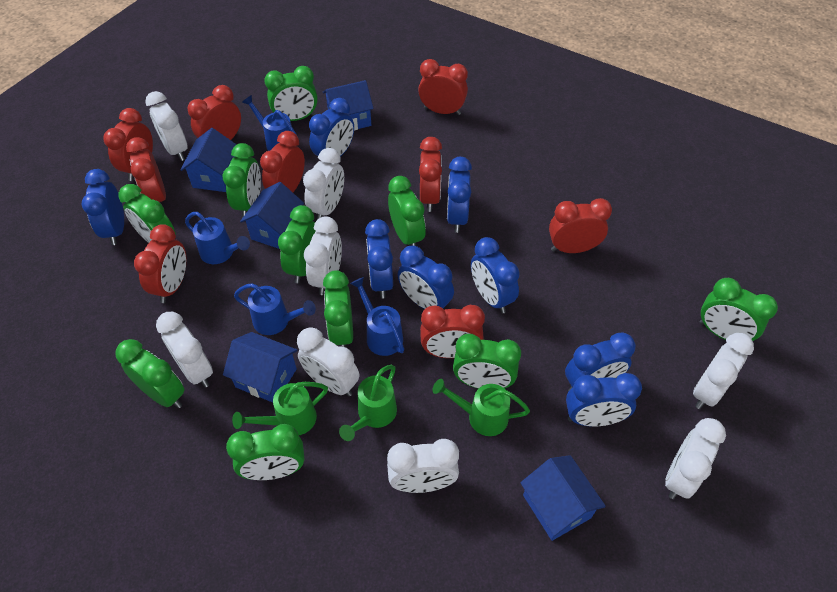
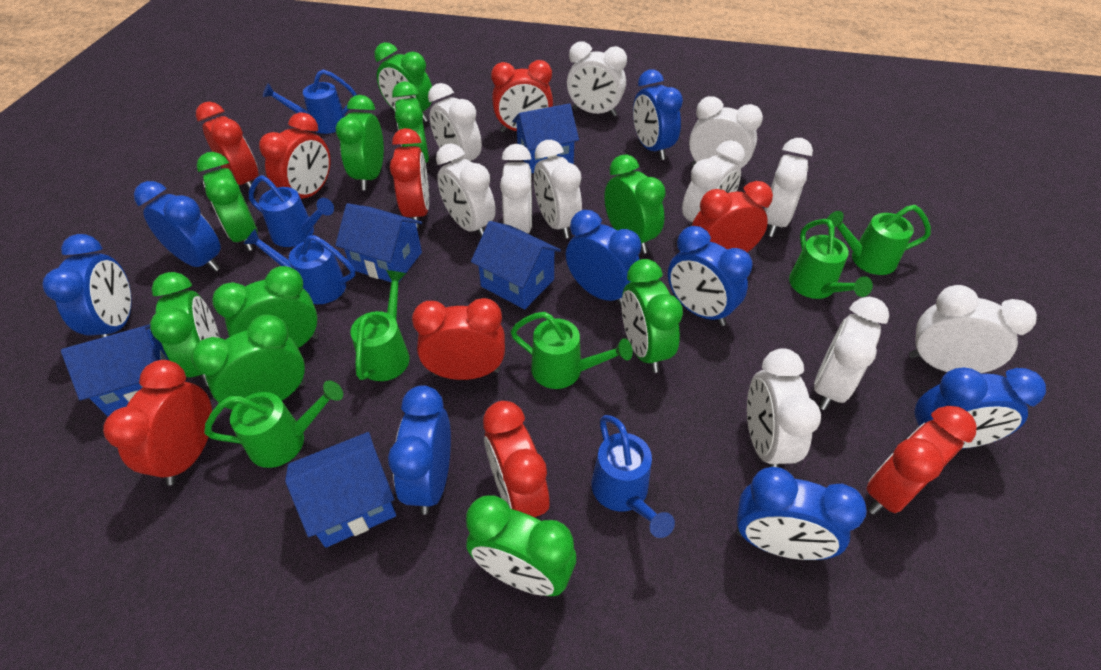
green watering can: 3 -> 5
white clock: 8 -> 11

